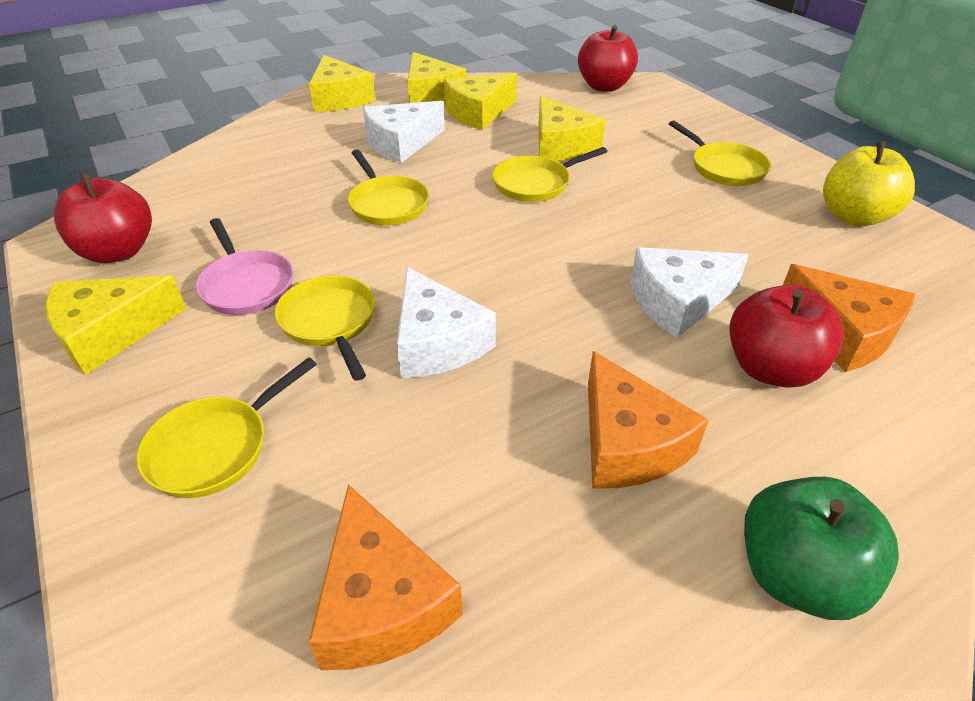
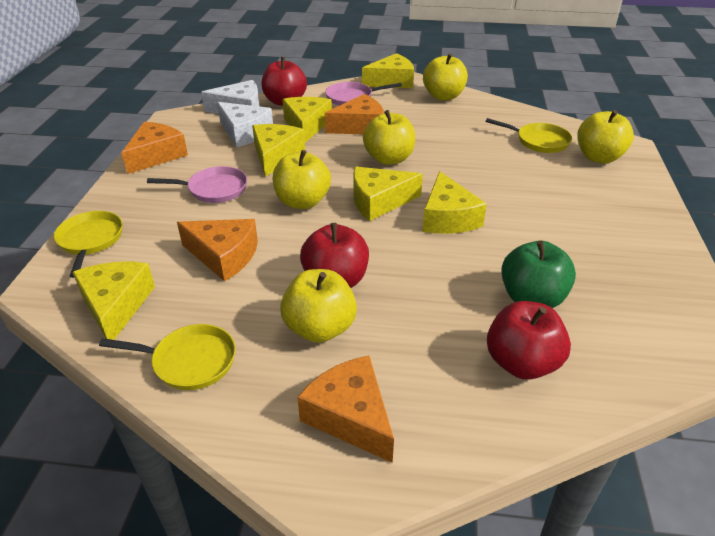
orange cheese: 3 -> 4
pink pan: 1 -> 2
white cheese: 3 -> 2
yellow apple: 1 -> 5
yellow cheese: 5 -> 6
yellow pan: 5 -> 3

